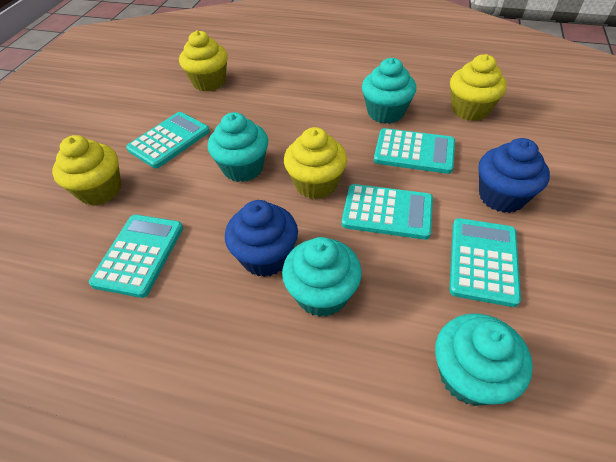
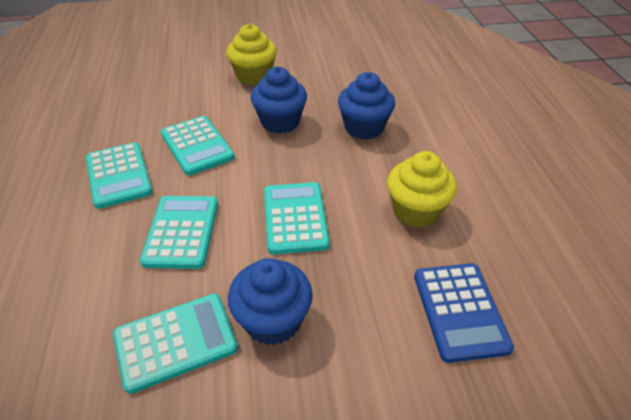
blue calculator: 0 -> 1
blue cupcake: 2 -> 3
turquoise cupcake: 4 -> 0
yellow cupcake: 4 -> 2

